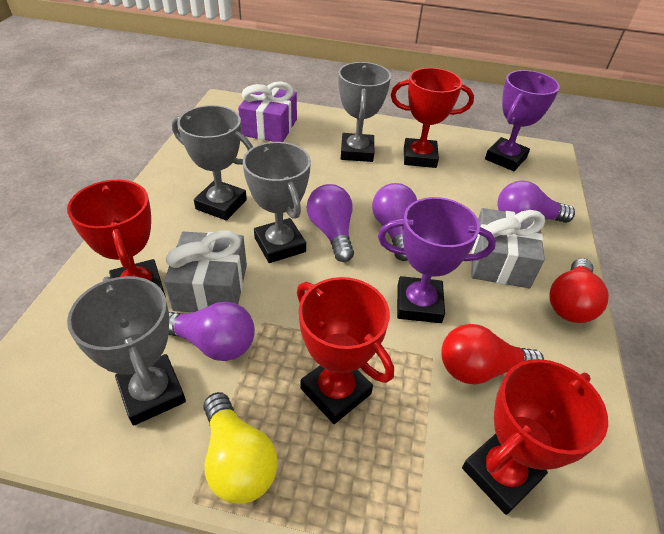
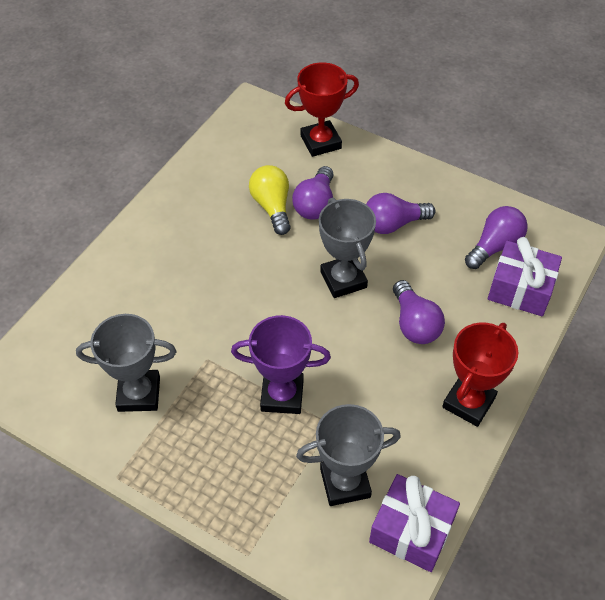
grey gift: 2 -> 0
grey trophy: 4 -> 3
purple gift: 1 -> 2
purple trophy: 2 -> 1
red light bulb: 2 -> 0
red trophy: 4 -> 2

